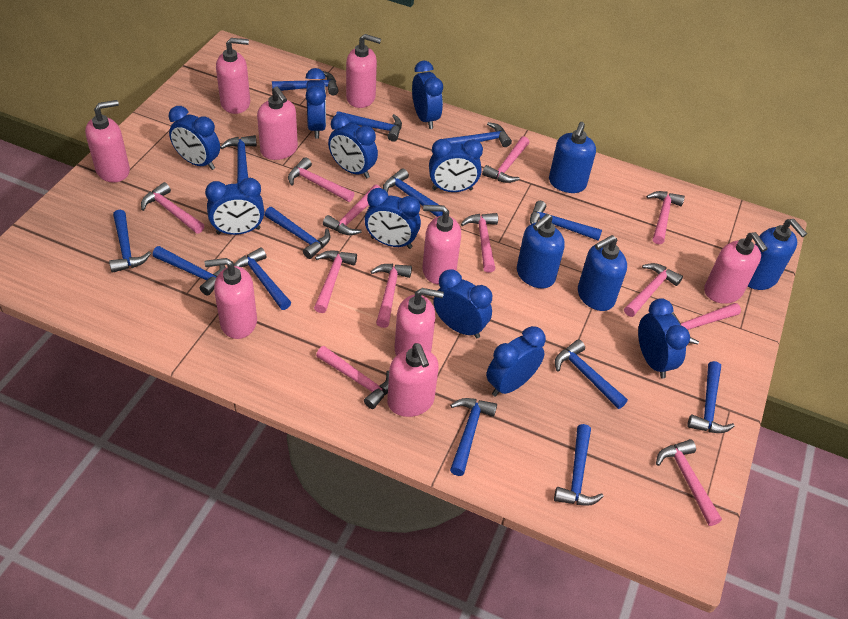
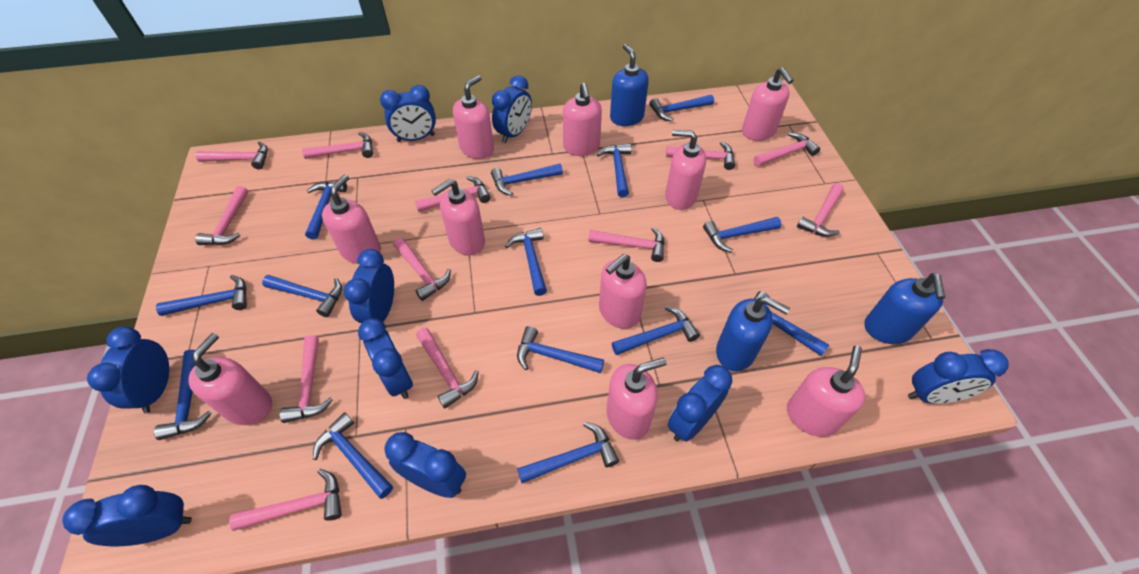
blue clock: 10 -> 9
blue soap dispenser: 4 -> 3
pink soap dispenser: 9 -> 10

